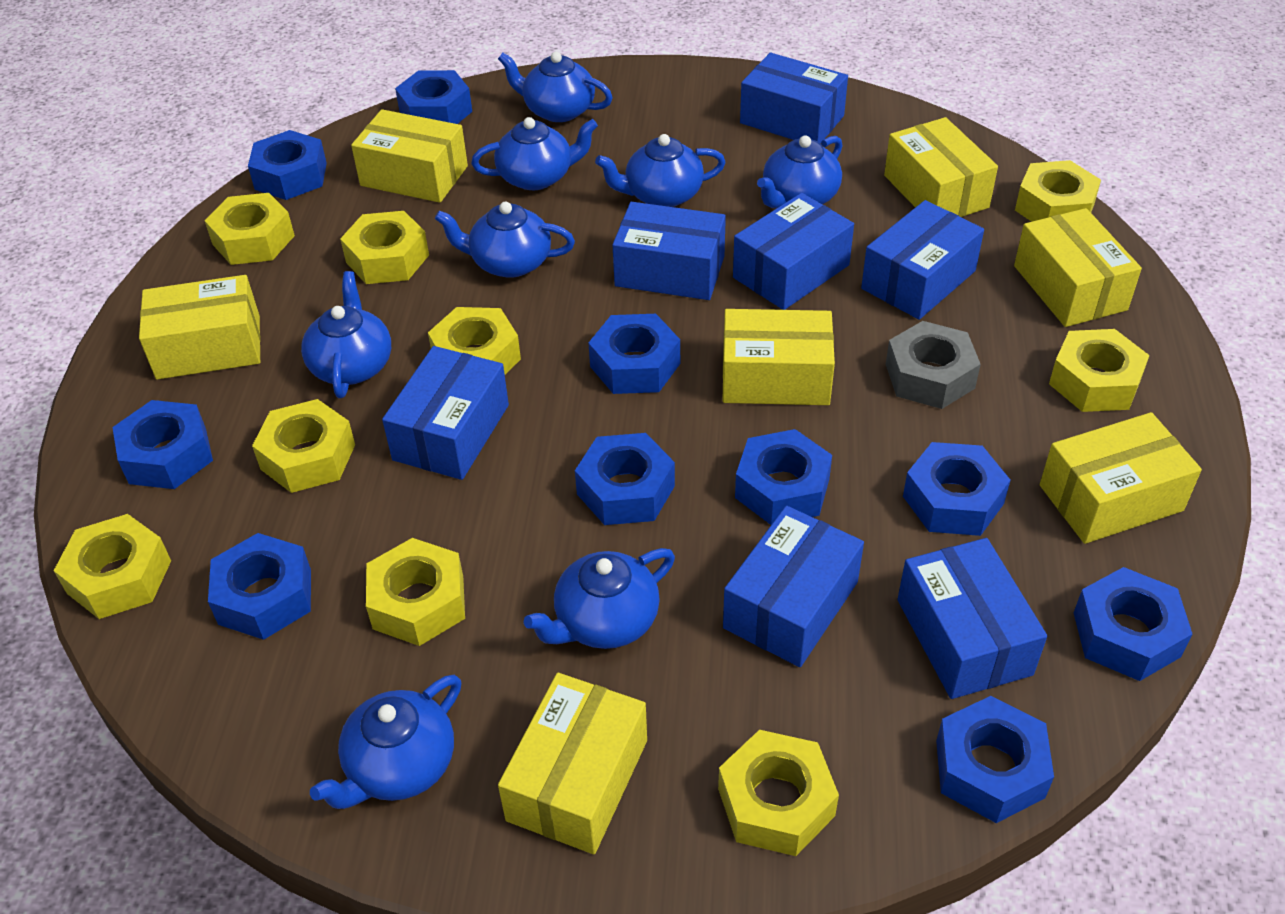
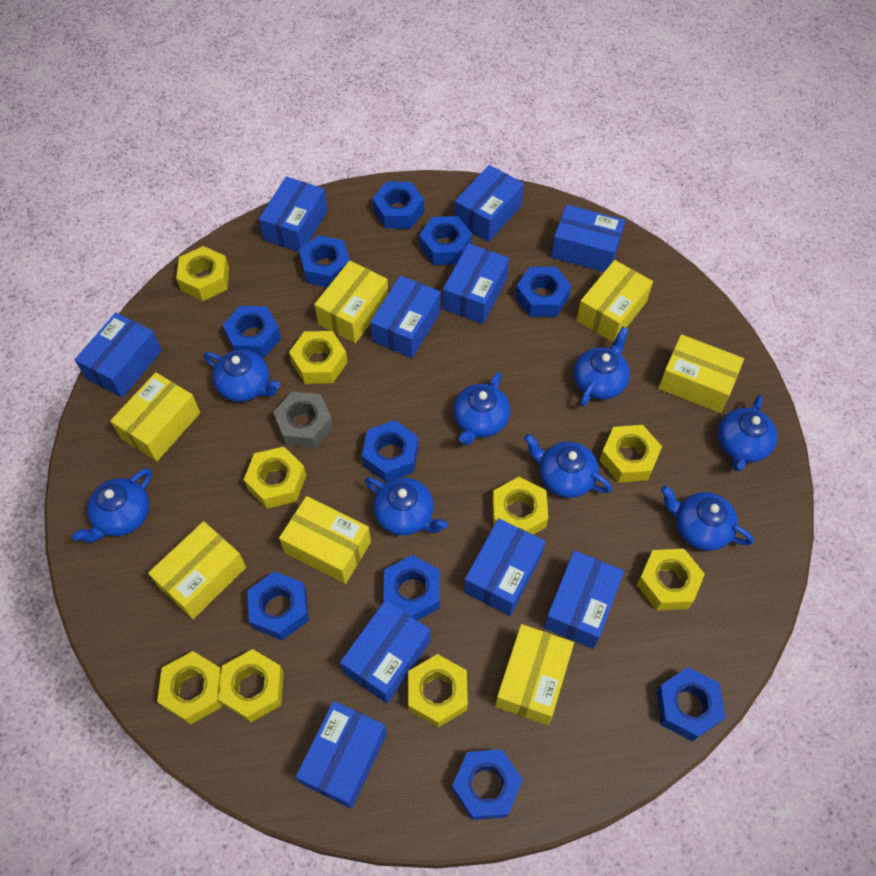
blue box: 7 -> 10

